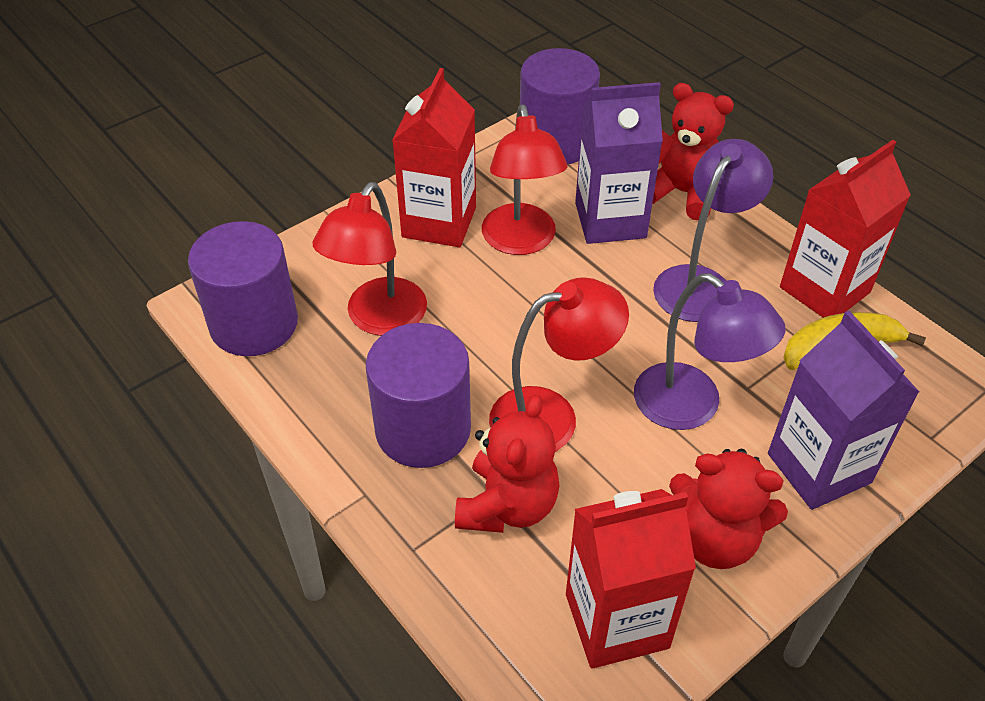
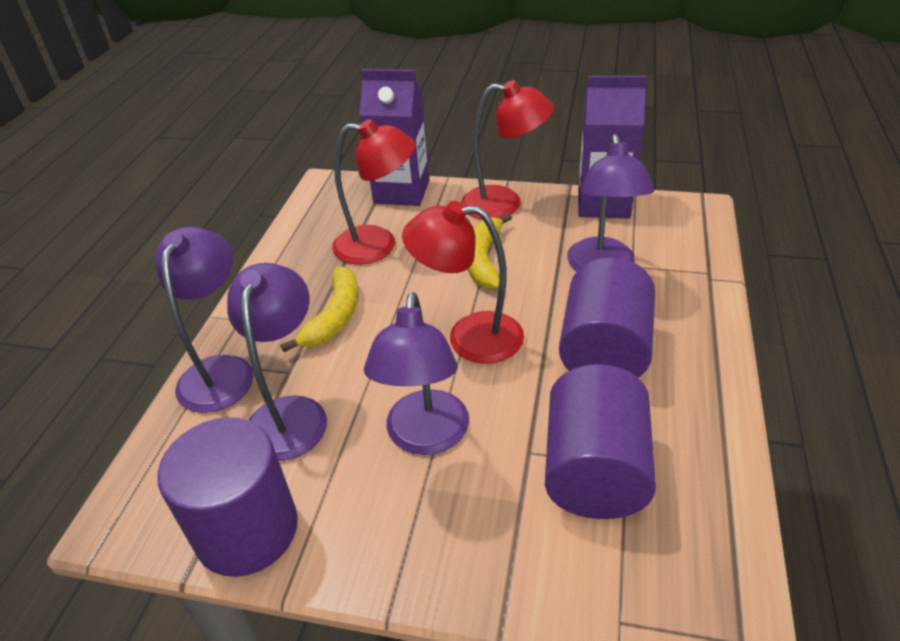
purple lamp: 2 -> 4
red carton: 3 -> 0
red teddy bear: 3 -> 0
yellow banana: 1 -> 2

